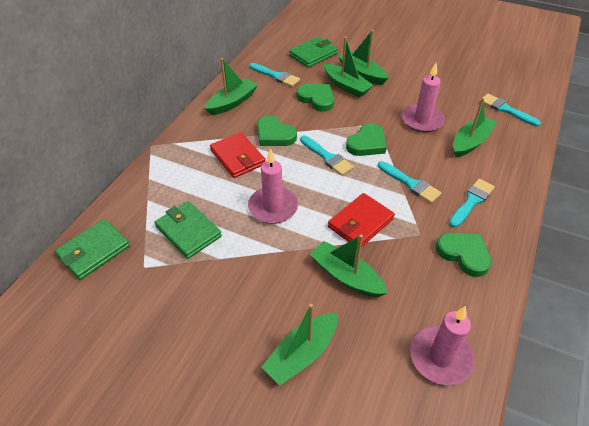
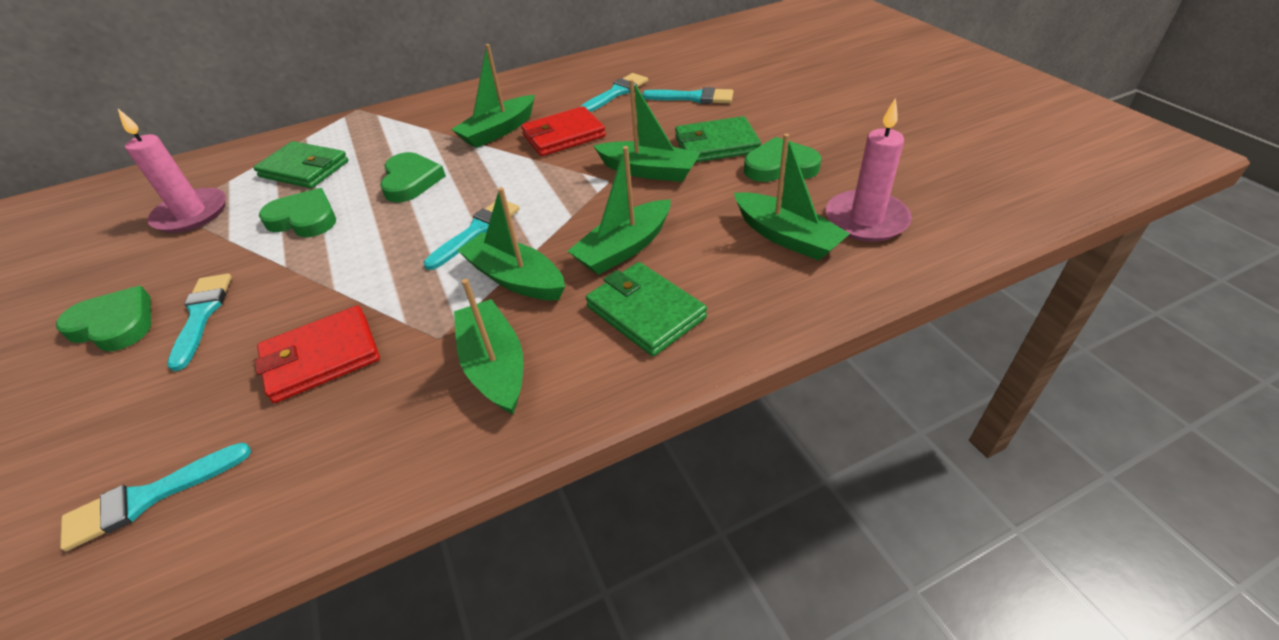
pink candle: 3 -> 2

